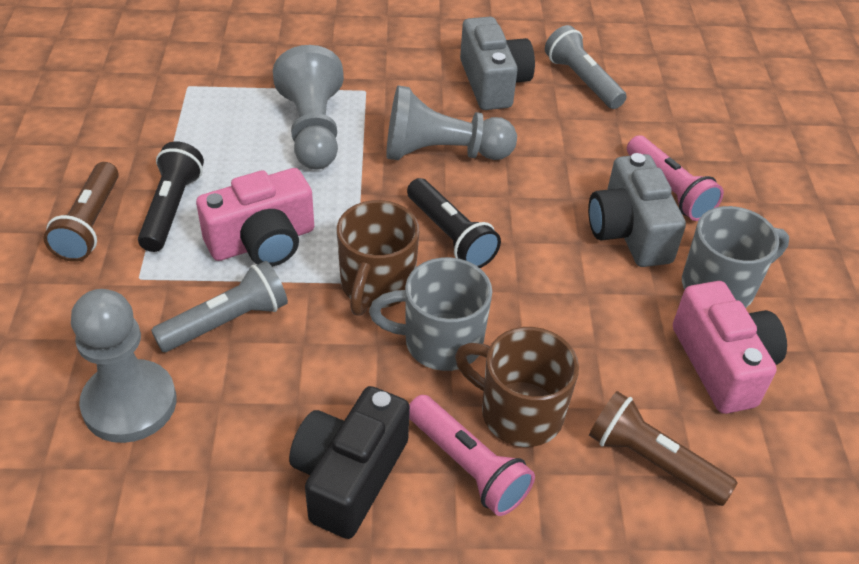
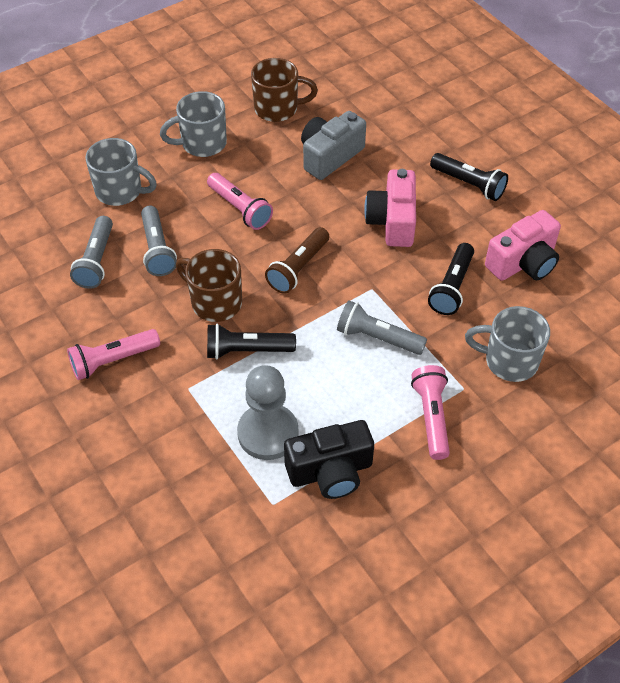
black flashlight: 2 -> 3
brown flashlight: 2 -> 1
grey camera: 2 -> 1
grey flashlight: 2 -> 3
grey mug: 2 -> 3
grey pawn: 3 -> 1
pink flashlight: 2 -> 3

